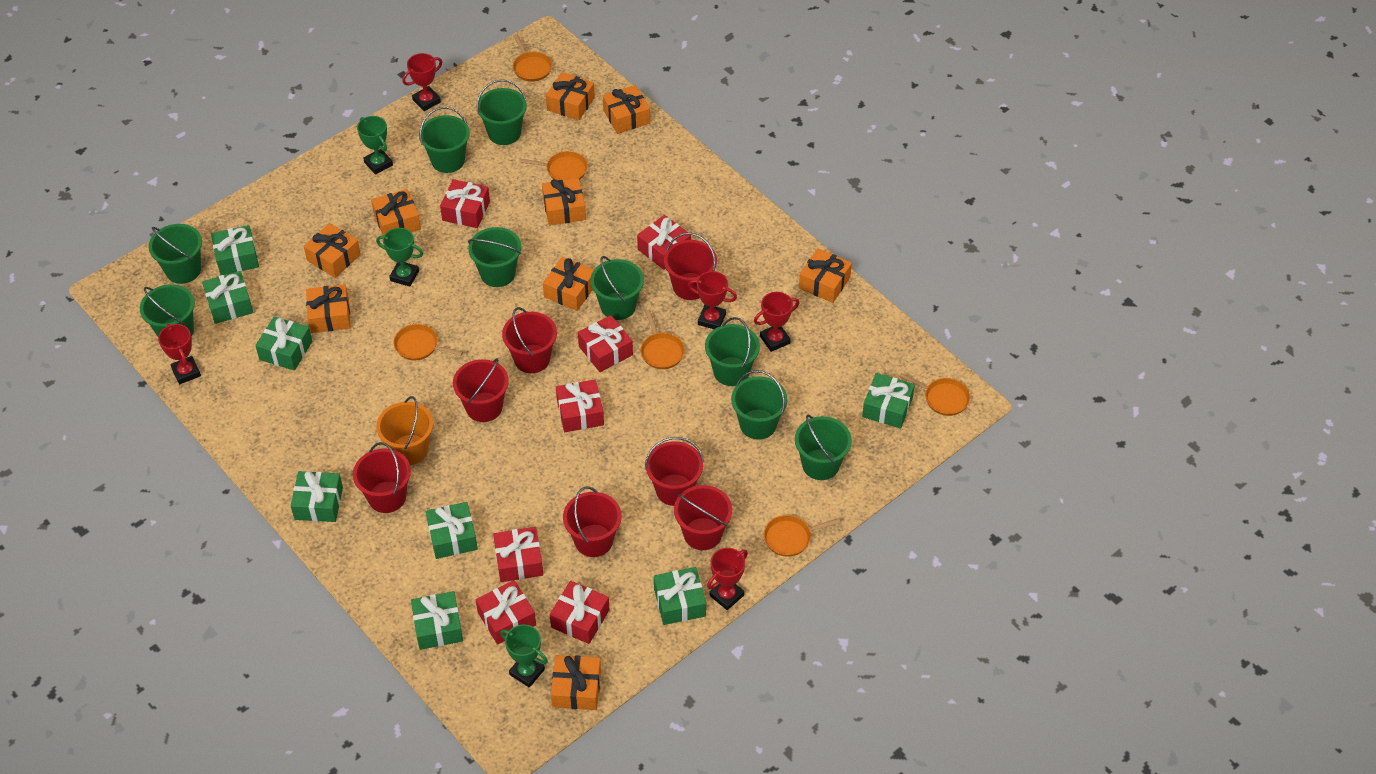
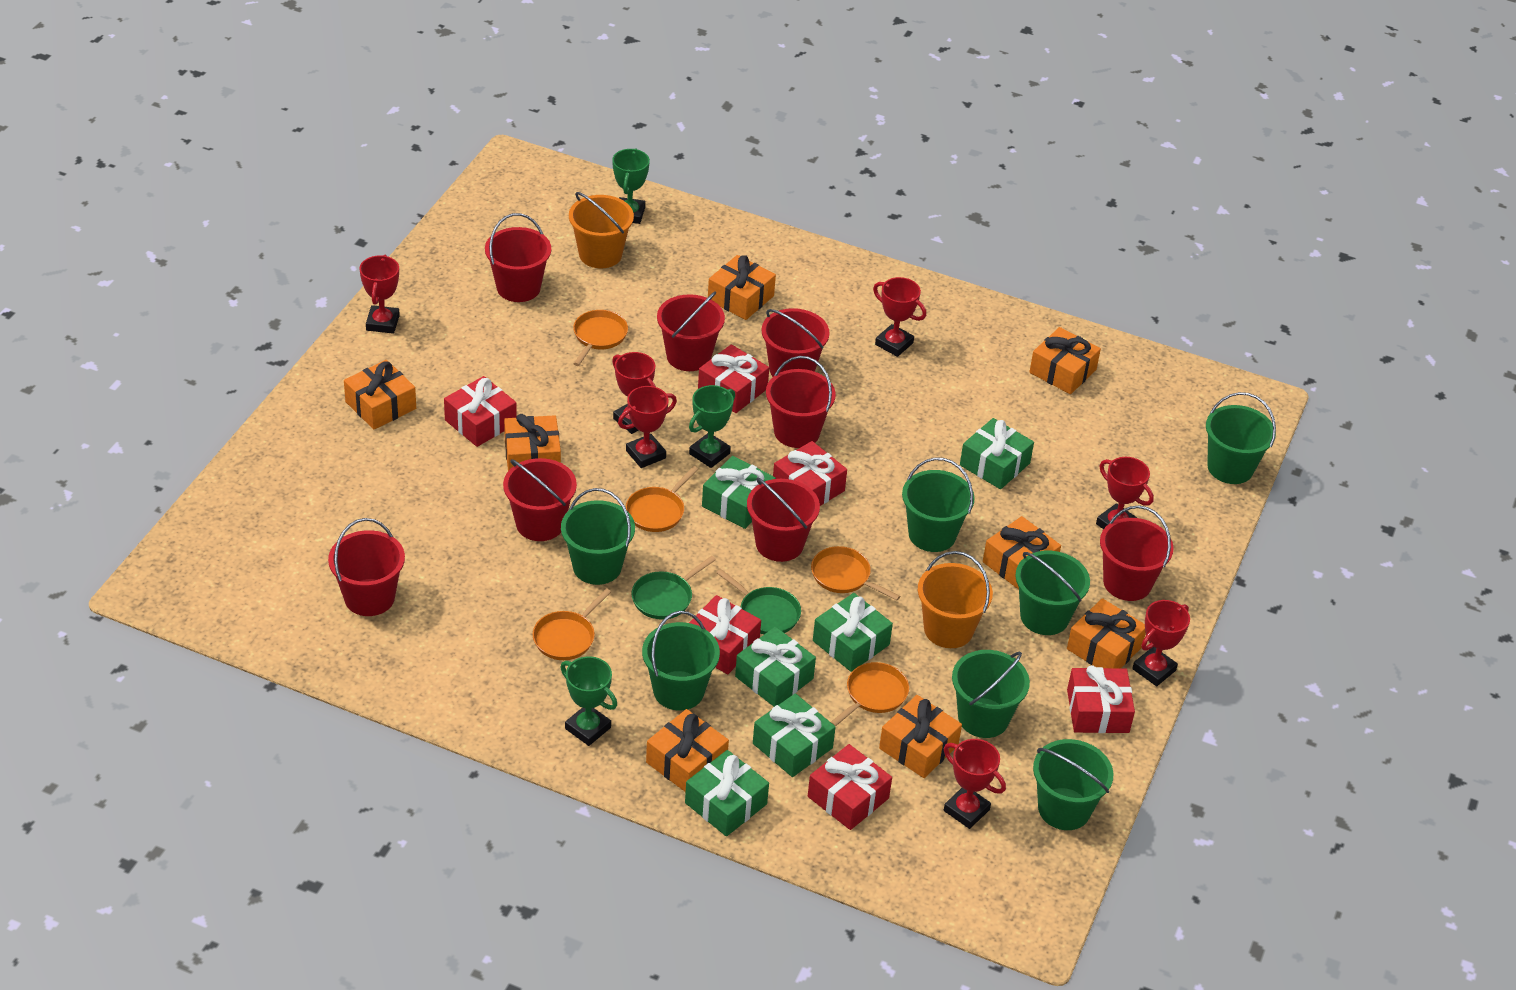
green bucket: 9 -> 7
green gift: 8 -> 6
green pan: 0 -> 2
orange bucket: 1 -> 2
orange gift: 9 -> 8
orange pan: 6 -> 5
red bucket: 7 -> 8
red gift: 7 -> 6
red trophy: 5 -> 7

